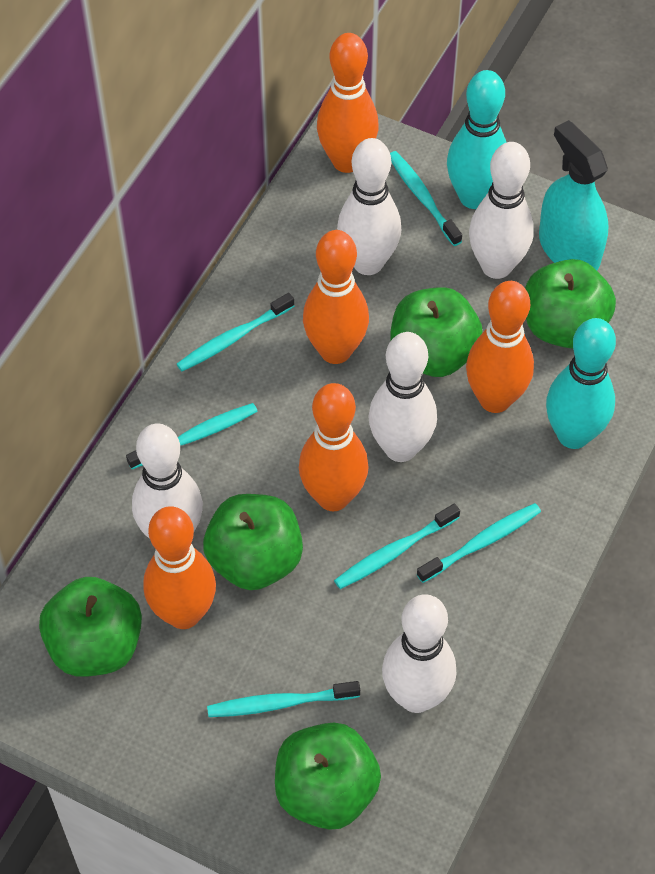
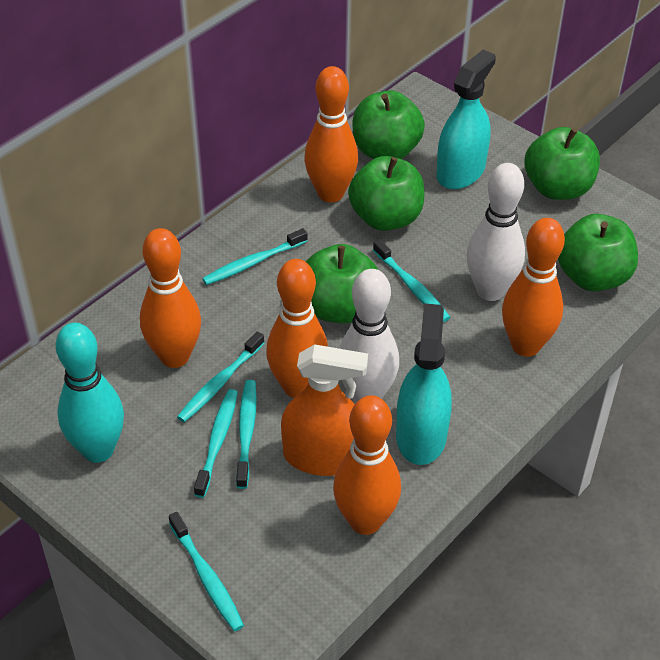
orange spray bottle: 0 -> 1
turquoise bowling pin: 2 -> 1
turquoise spray bottle: 1 -> 2
white bowling pin: 5 -> 2

